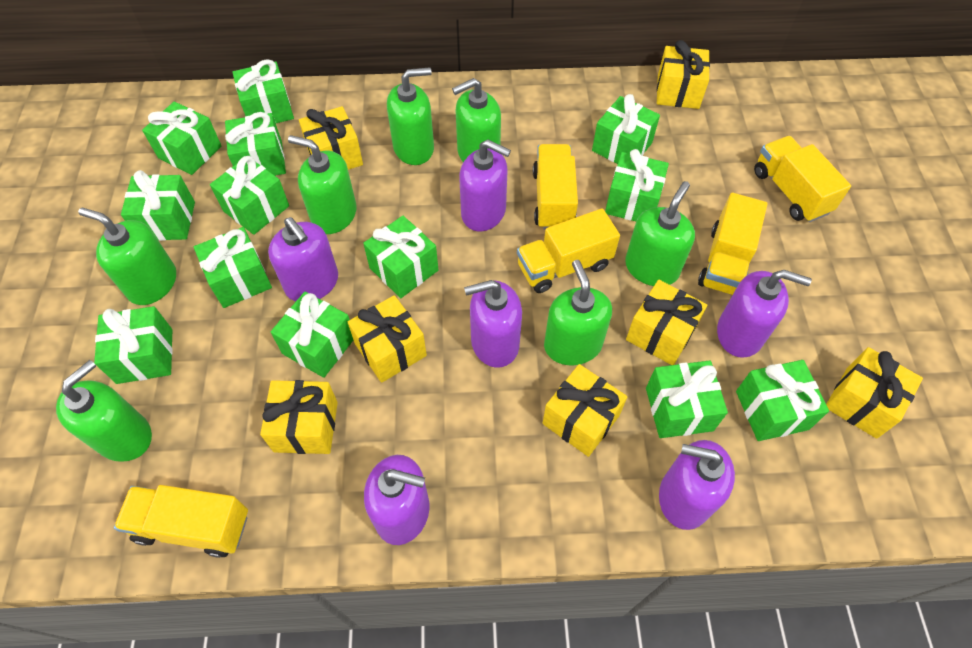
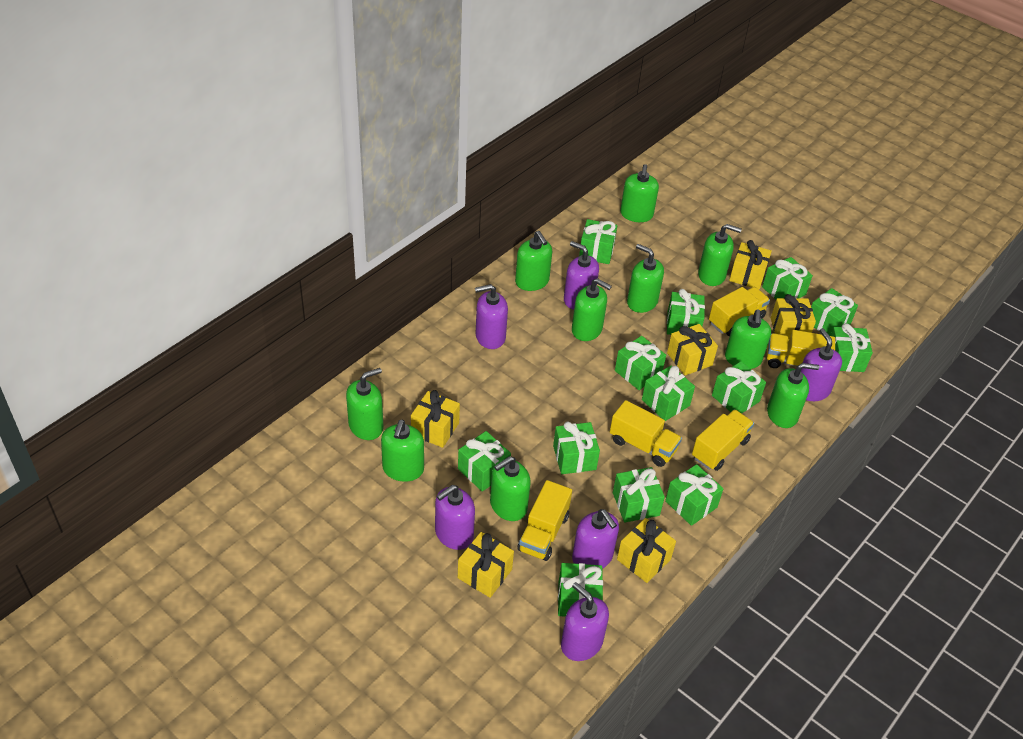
green soap dispenser: 7 -> 10
yellow gift: 7 -> 6

